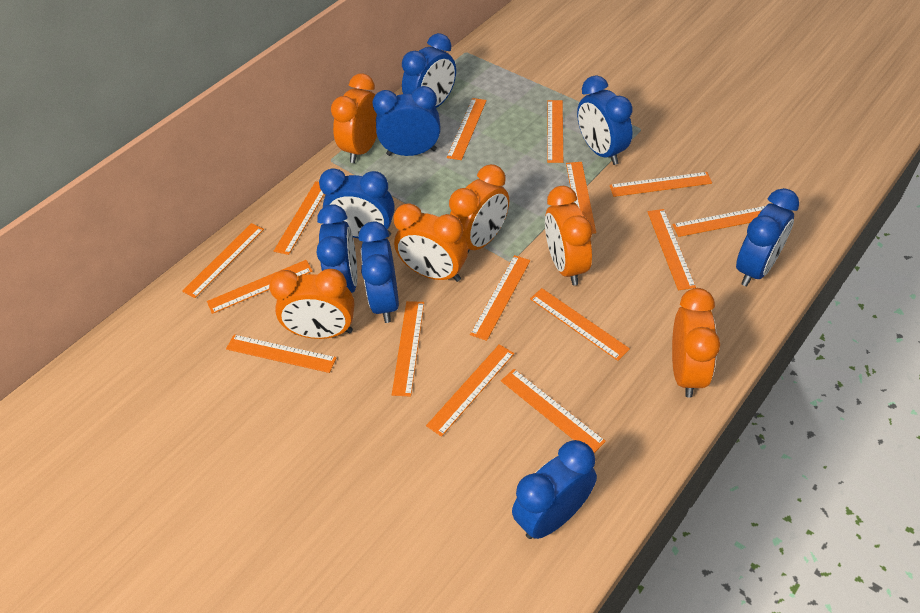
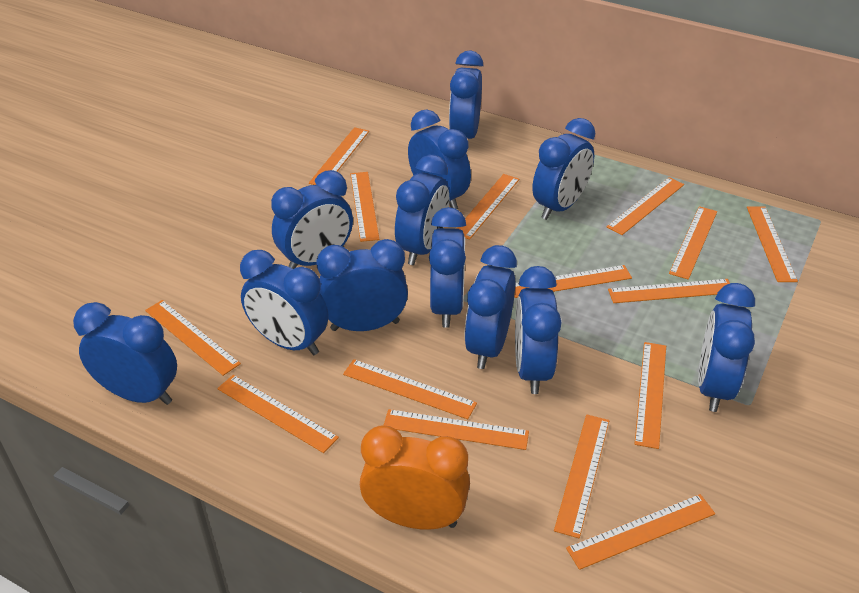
blue clock: 8 -> 12
orange clock: 6 -> 1

